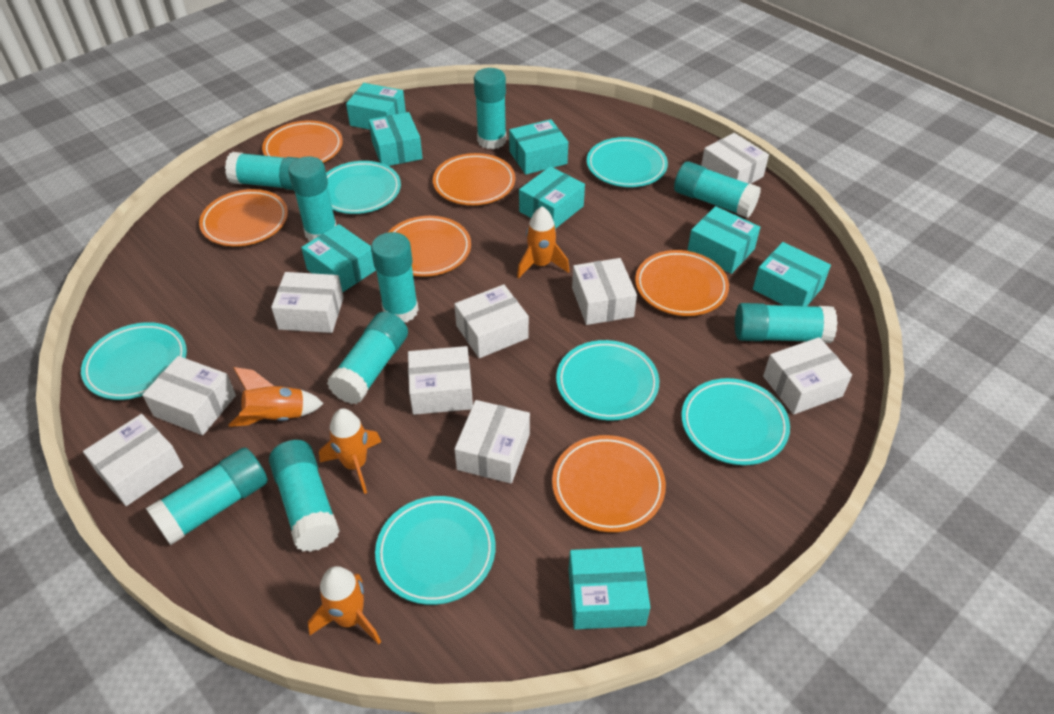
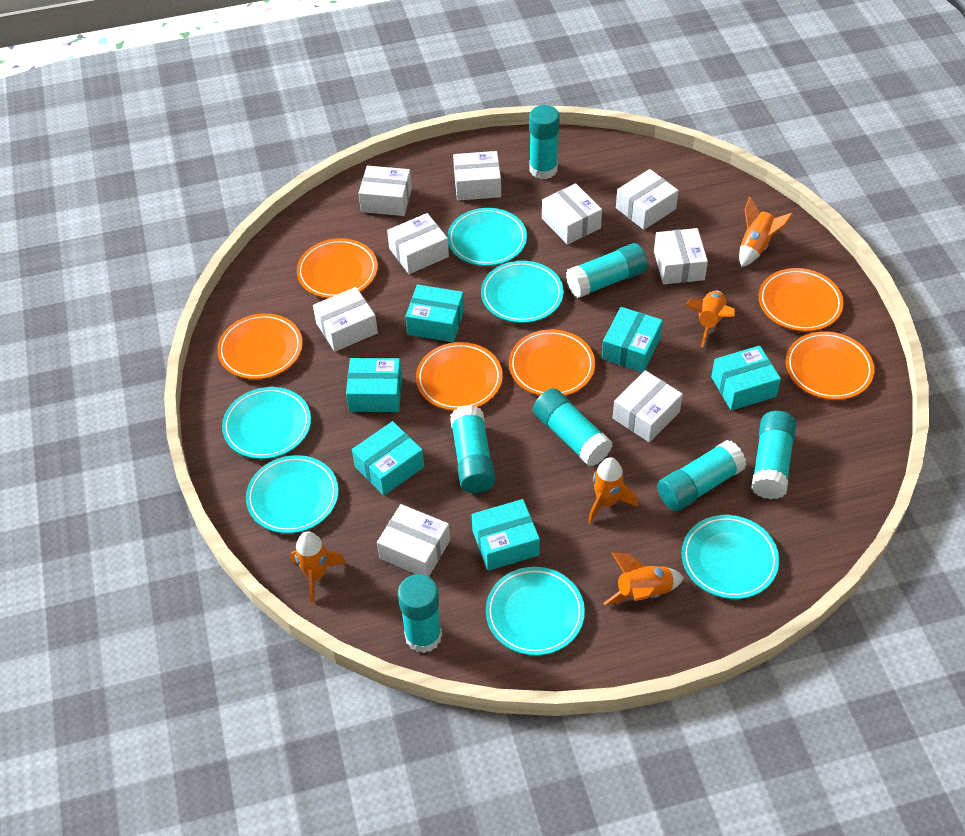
orange rocket: 4 -> 5
turquoise box: 8 -> 6
turquoise glue stick: 9 -> 7

